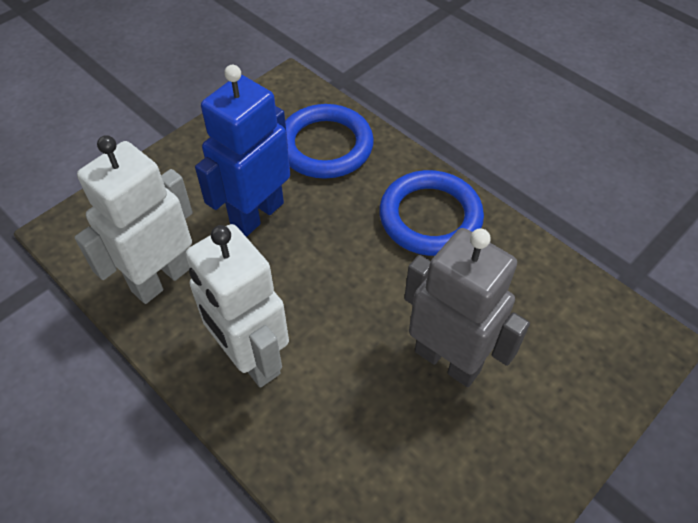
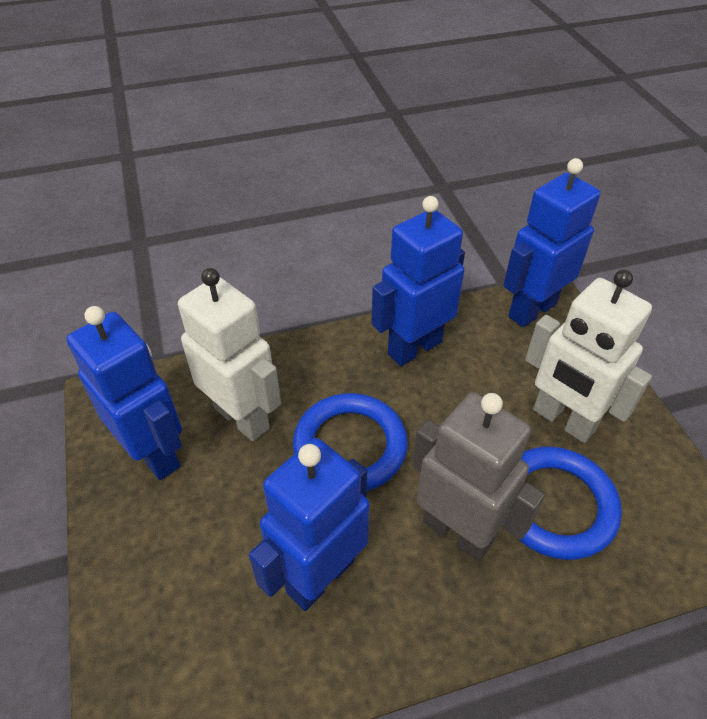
blue robot: 1 -> 4

